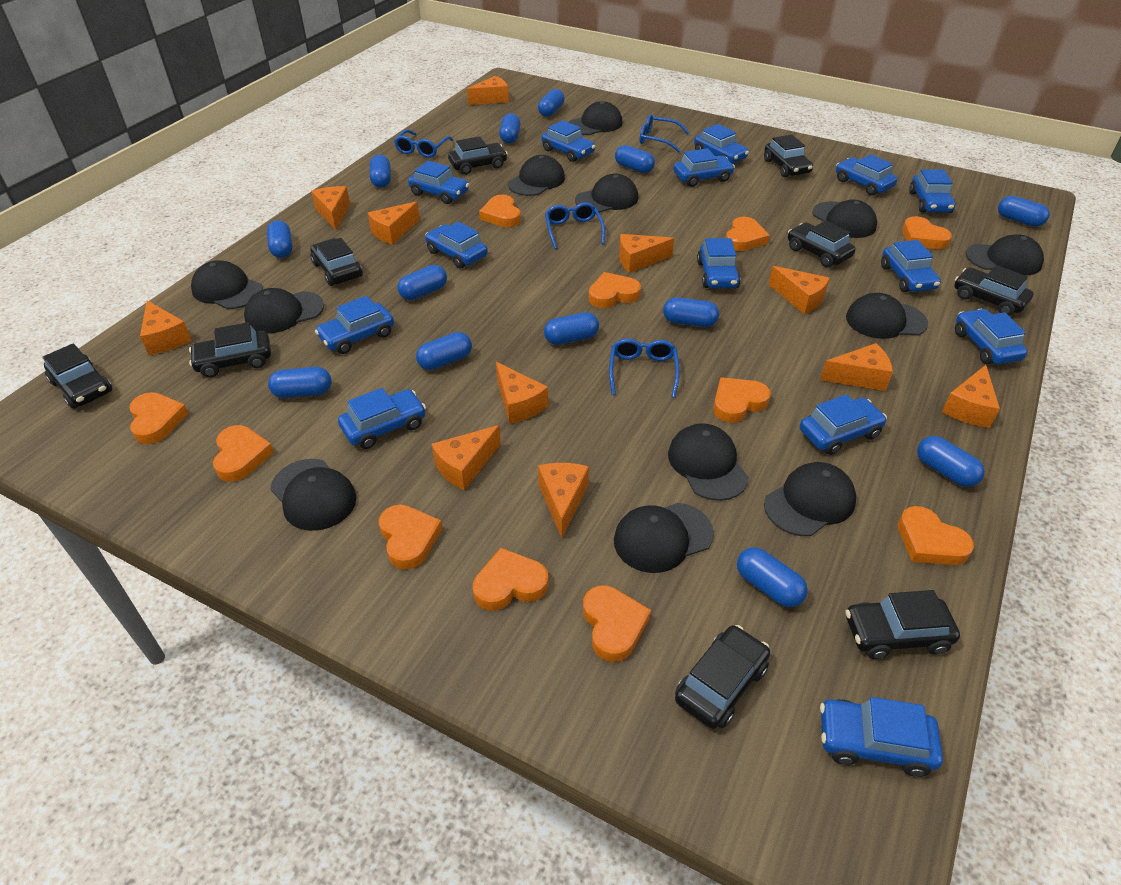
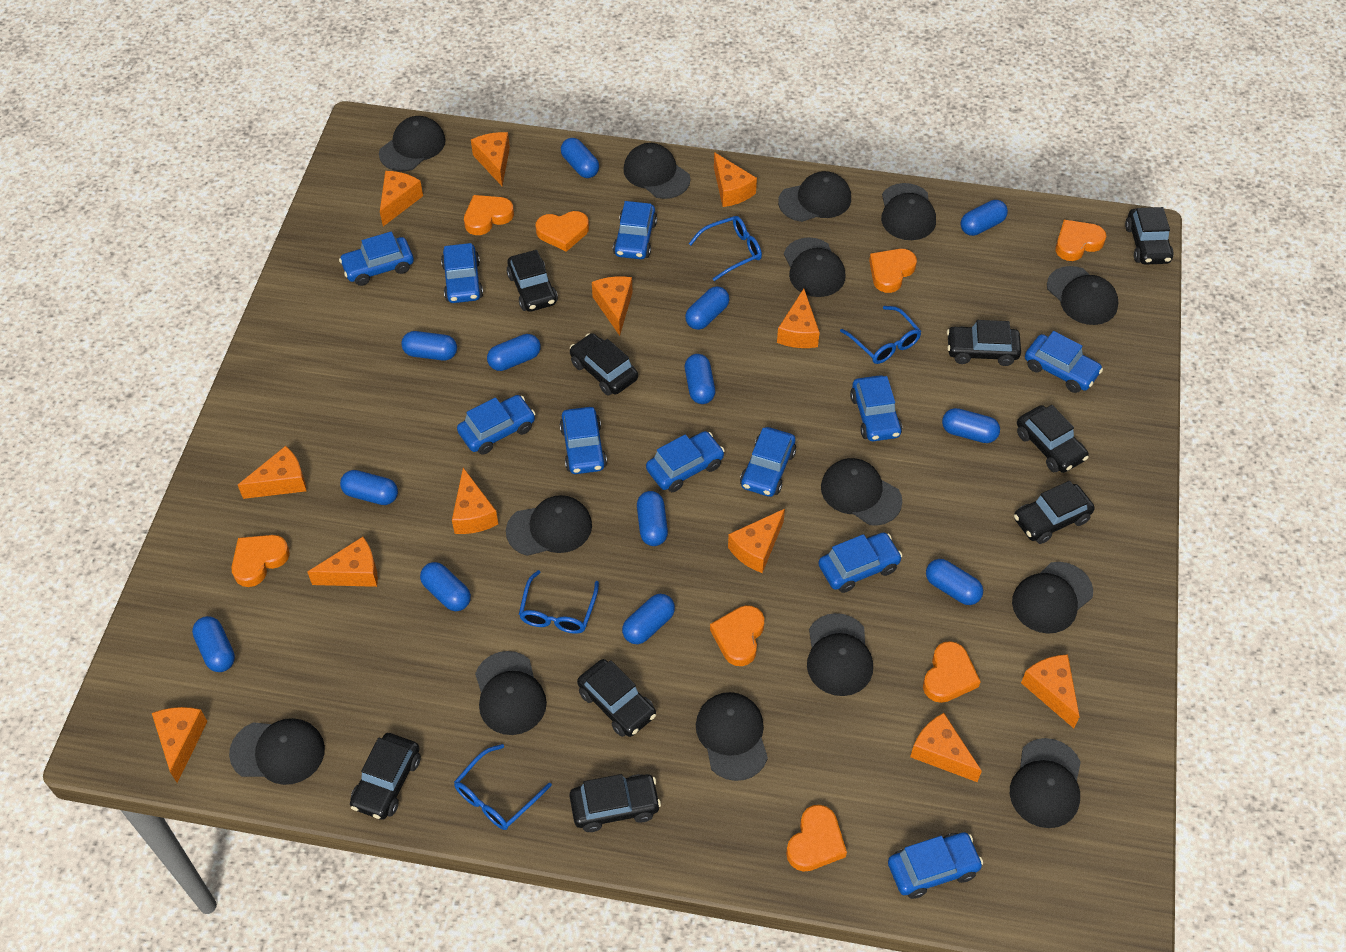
black cap: 12 -> 14
blue car: 14 -> 11
orange cheese: 11 -> 12
orange heart: 11 -> 8

